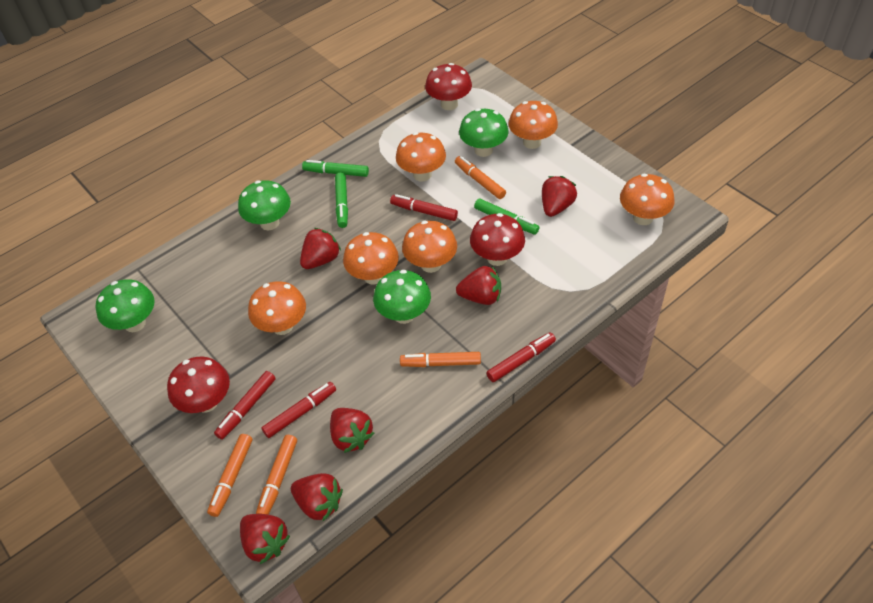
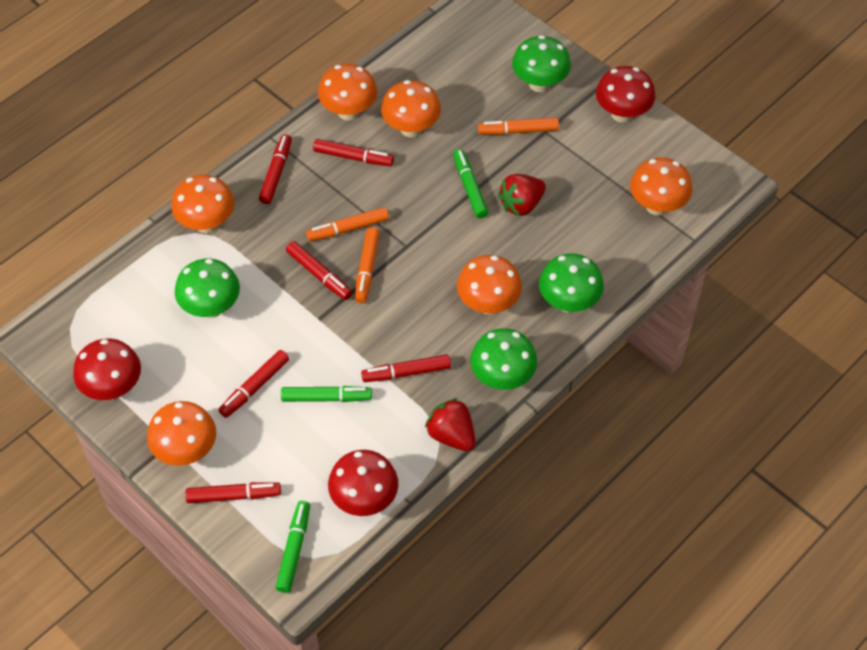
orange marker: 4 -> 3
red marker: 4 -> 6
red strawberry: 6 -> 2

